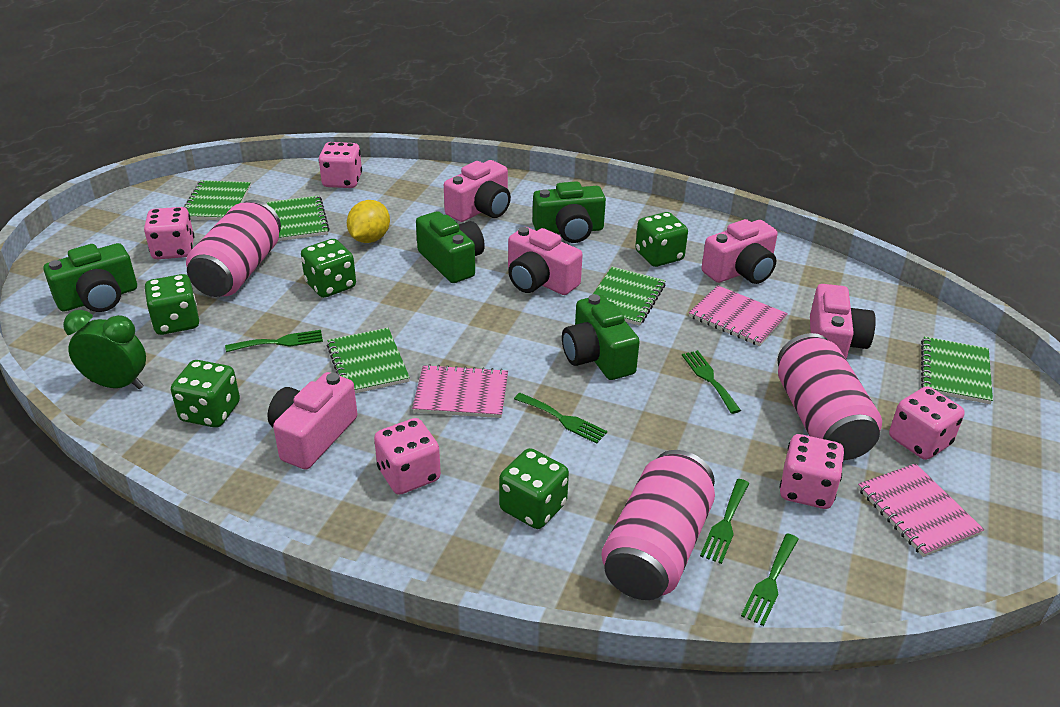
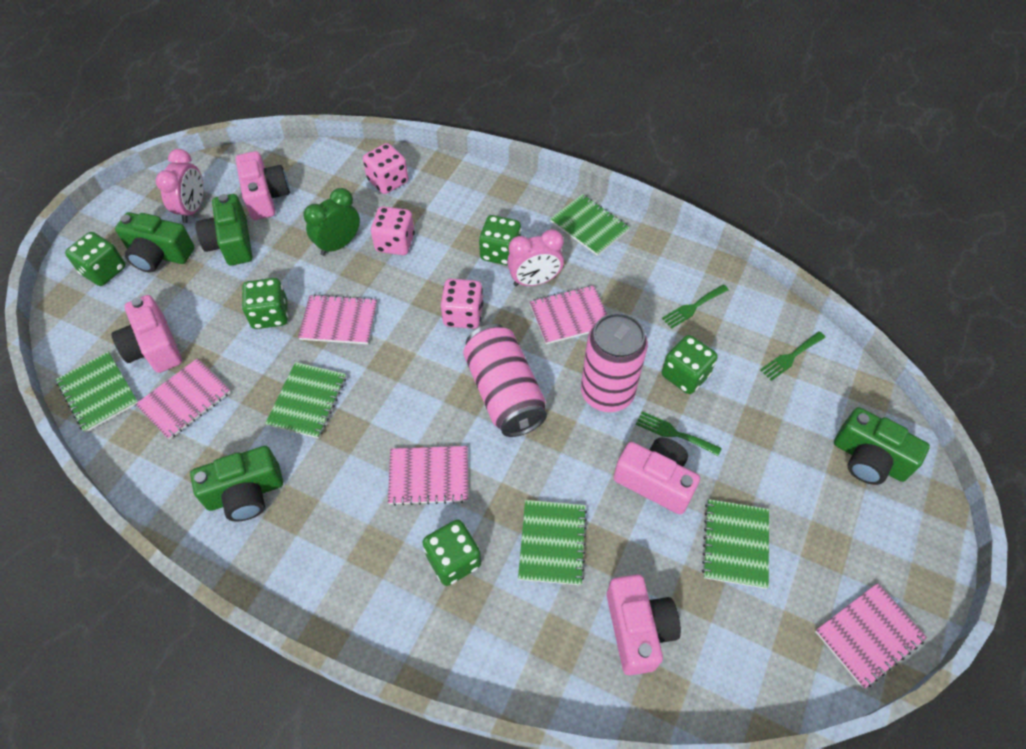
green fork: 5 -> 3
pink camera: 5 -> 4
pink can: 3 -> 2
pink clock: 0 -> 2
pink dice: 5 -> 3
pink notebook: 3 -> 5
yellow lemon: 1 -> 0

